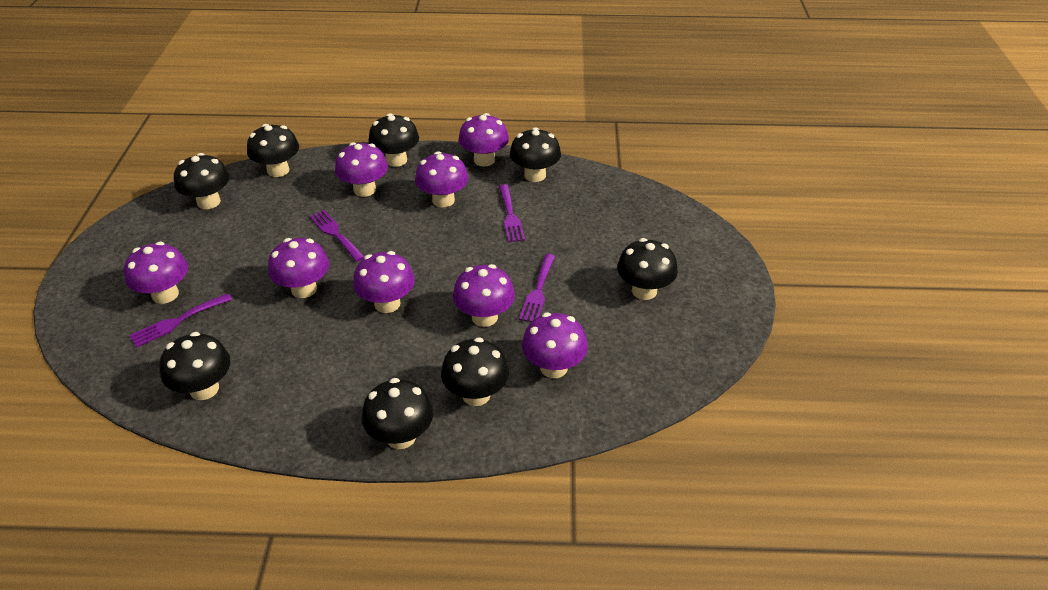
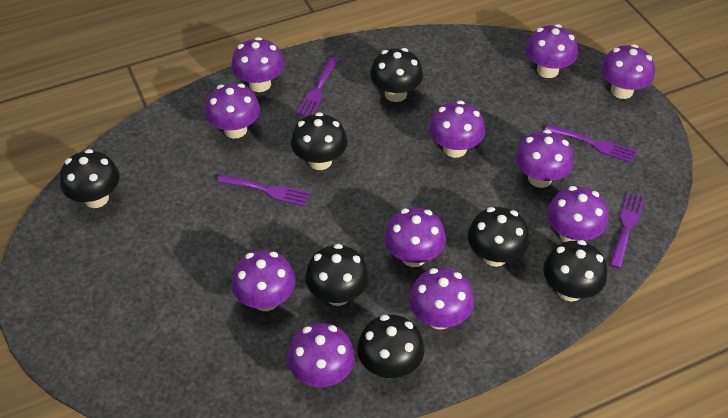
black mushroom: 8 -> 7
purple mushroom: 8 -> 11

